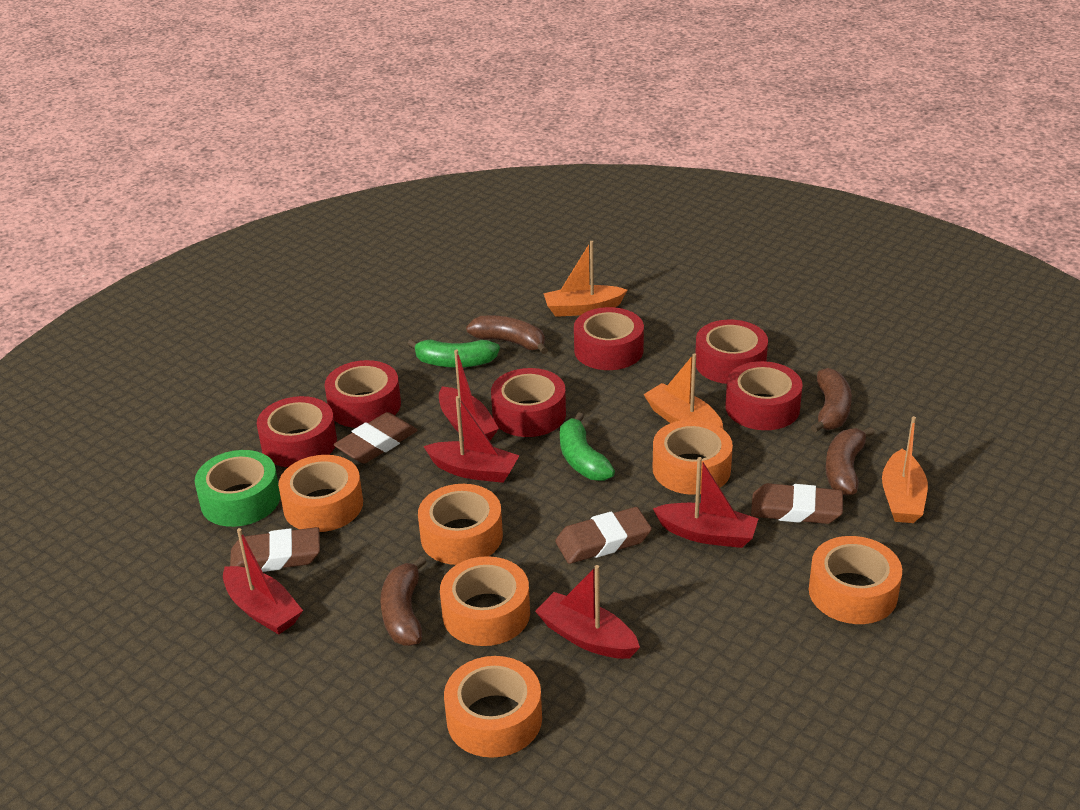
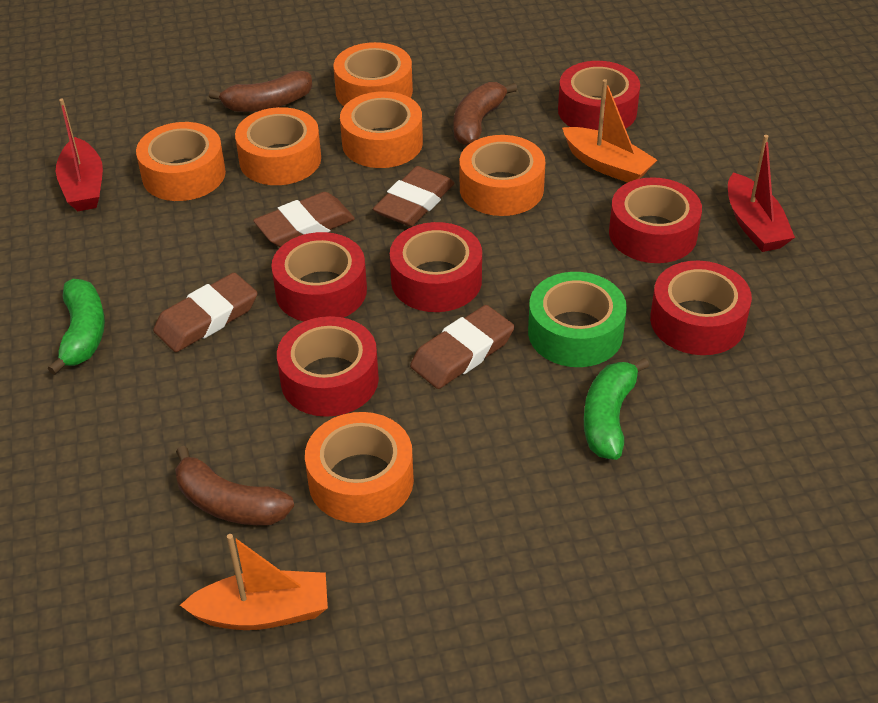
brown banana: 4 -> 3
orange boat: 3 -> 2
red boat: 5 -> 2

